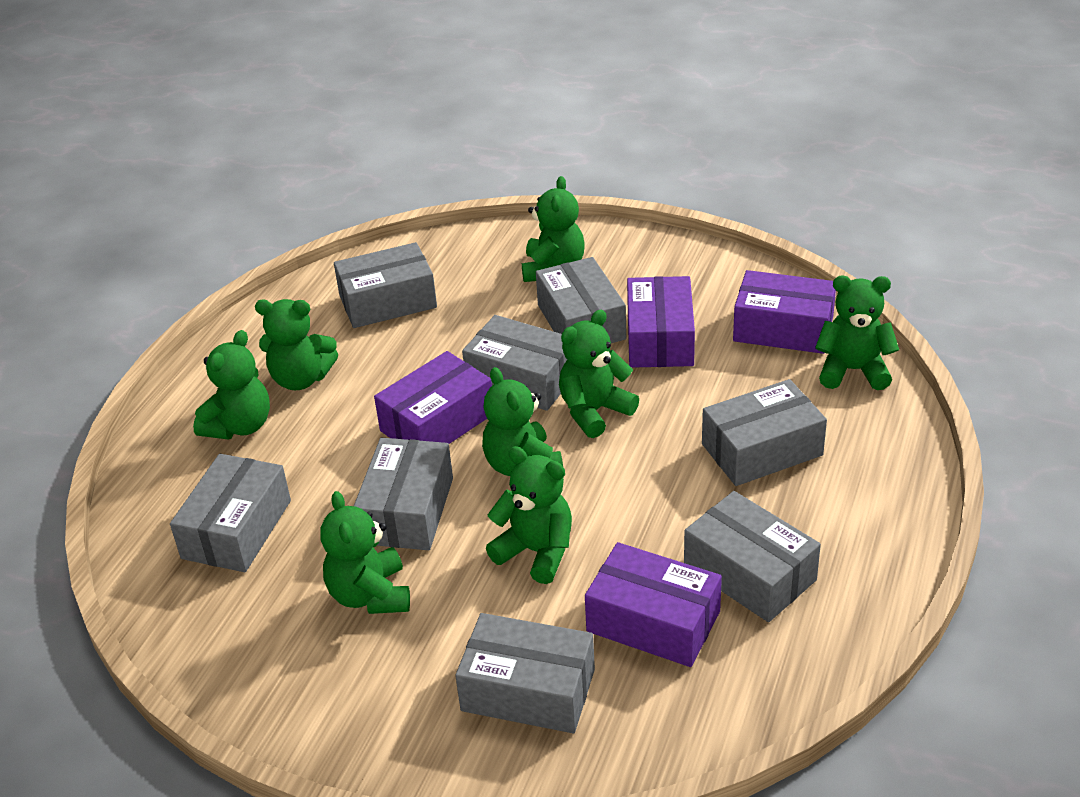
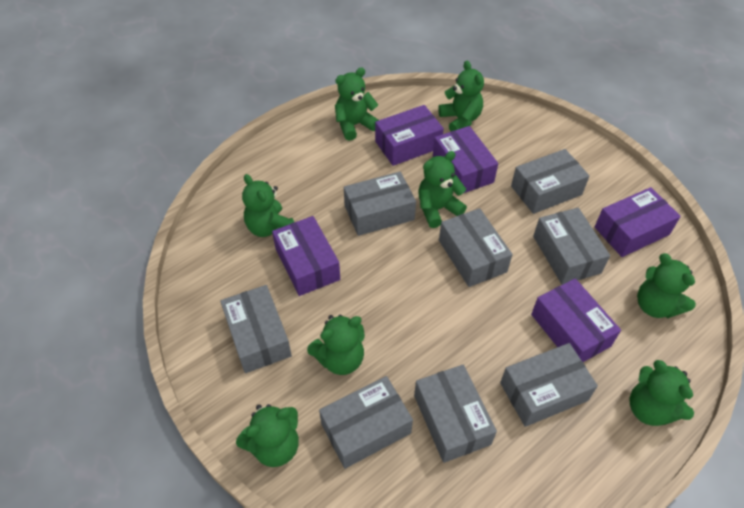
purple box: 4 -> 5

